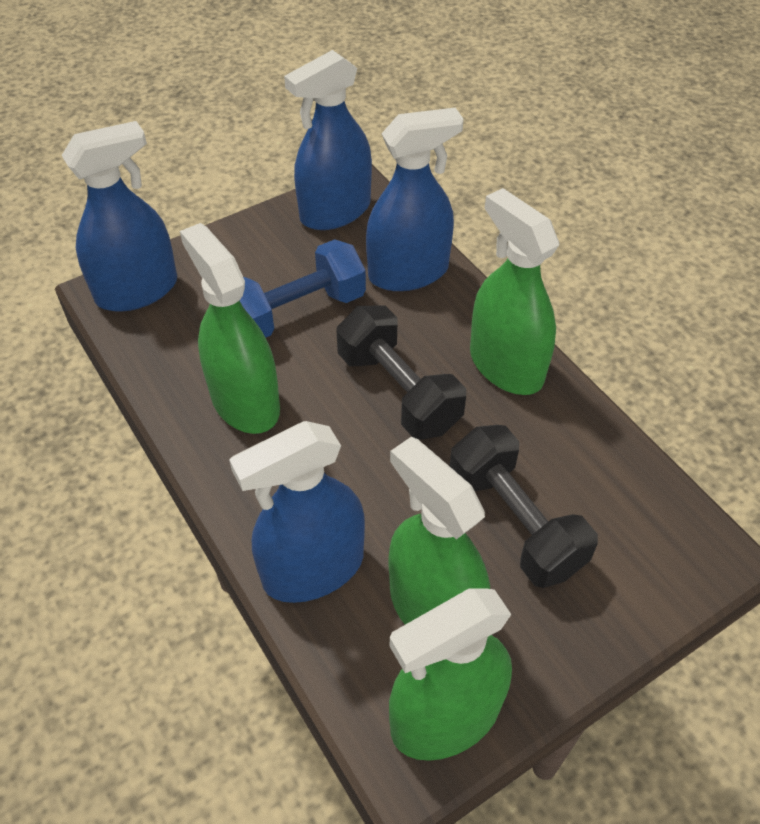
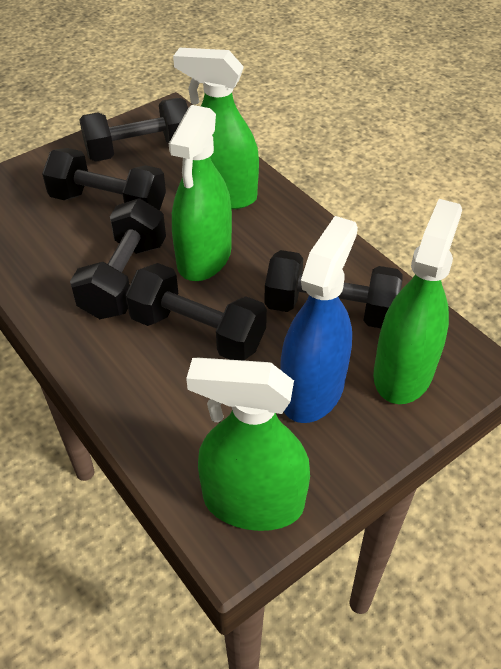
black dumbbell: 2 -> 5
blue dumbbell: 1 -> 0
blue spray bottle: 4 -> 1

